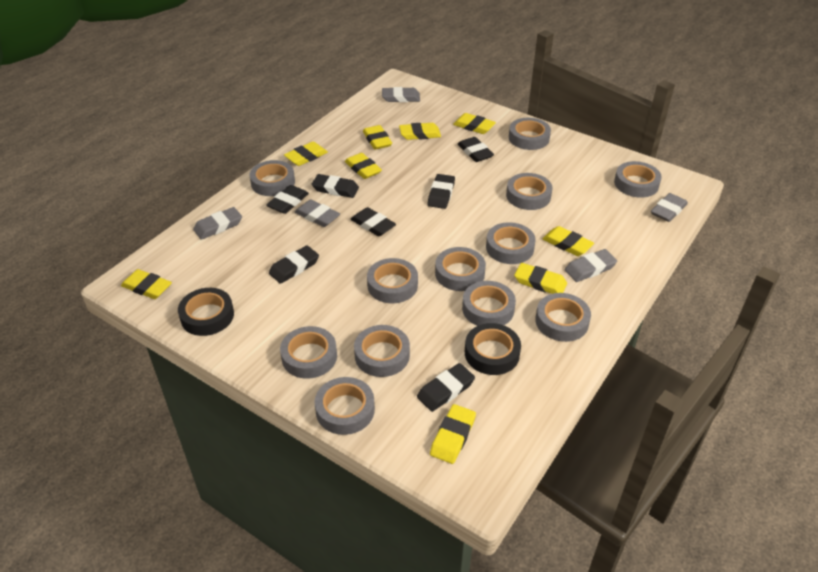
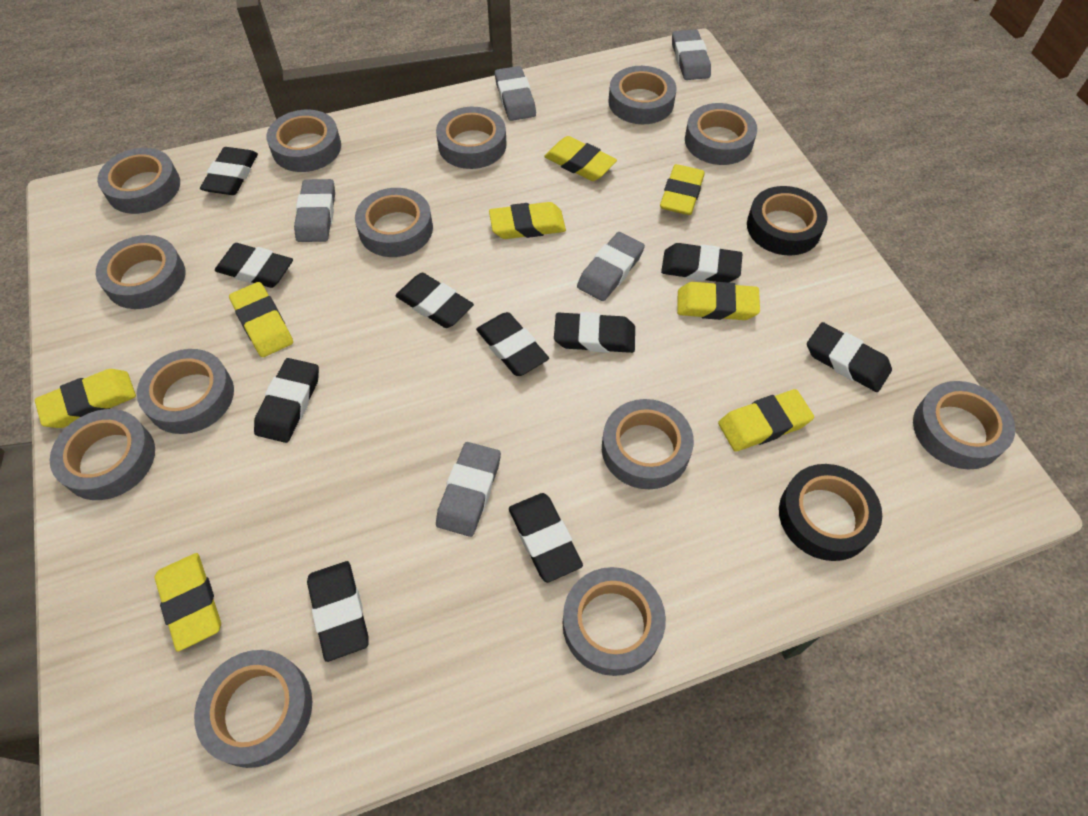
black eraser: 7 -> 10
grey tape: 12 -> 13
yellow eraser: 9 -> 8

